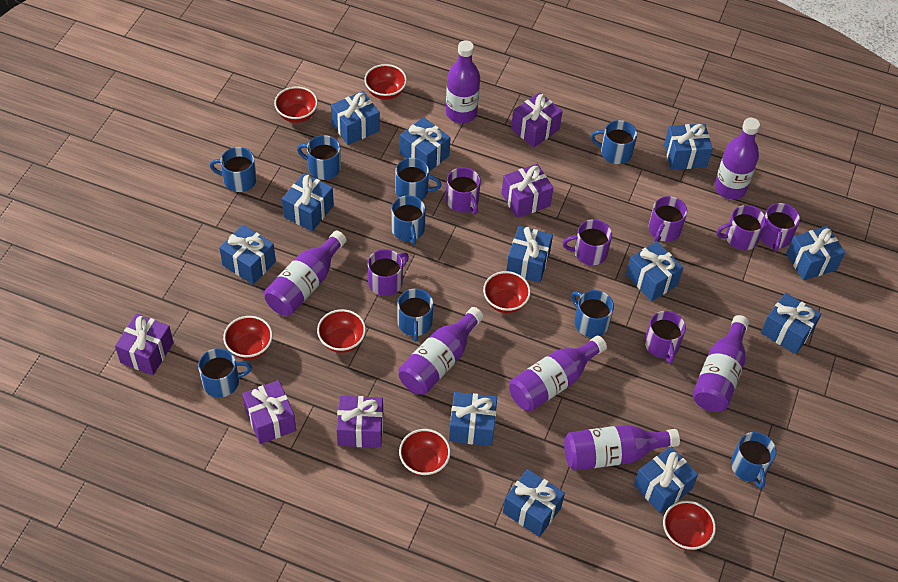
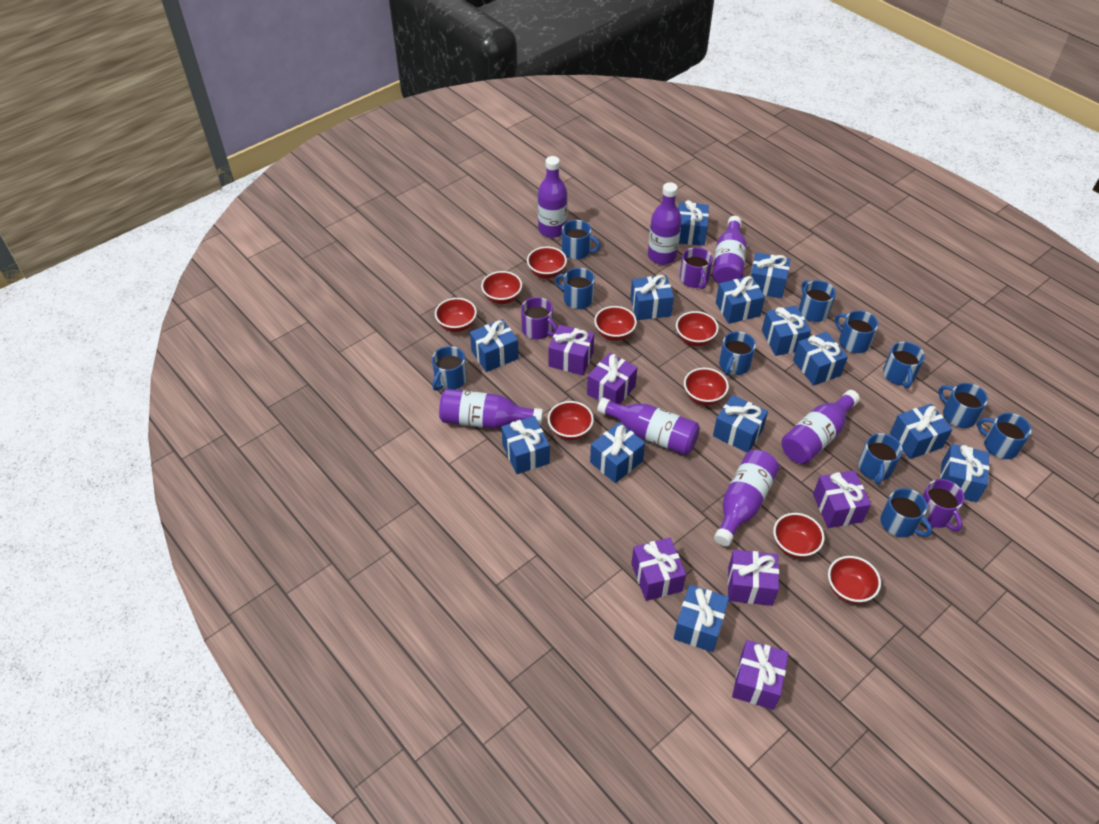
blue gift: 12 -> 13
blue mug: 9 -> 11
purple gift: 5 -> 6
purple mug: 7 -> 3
red bowl: 7 -> 9

